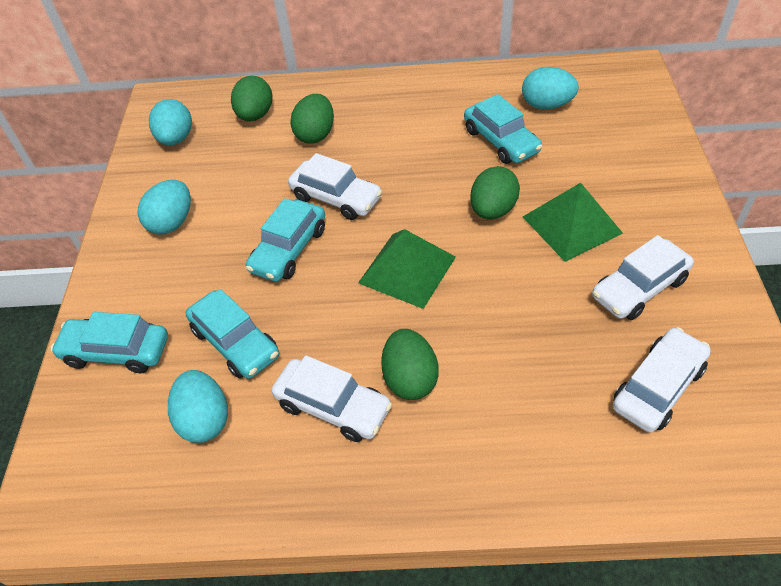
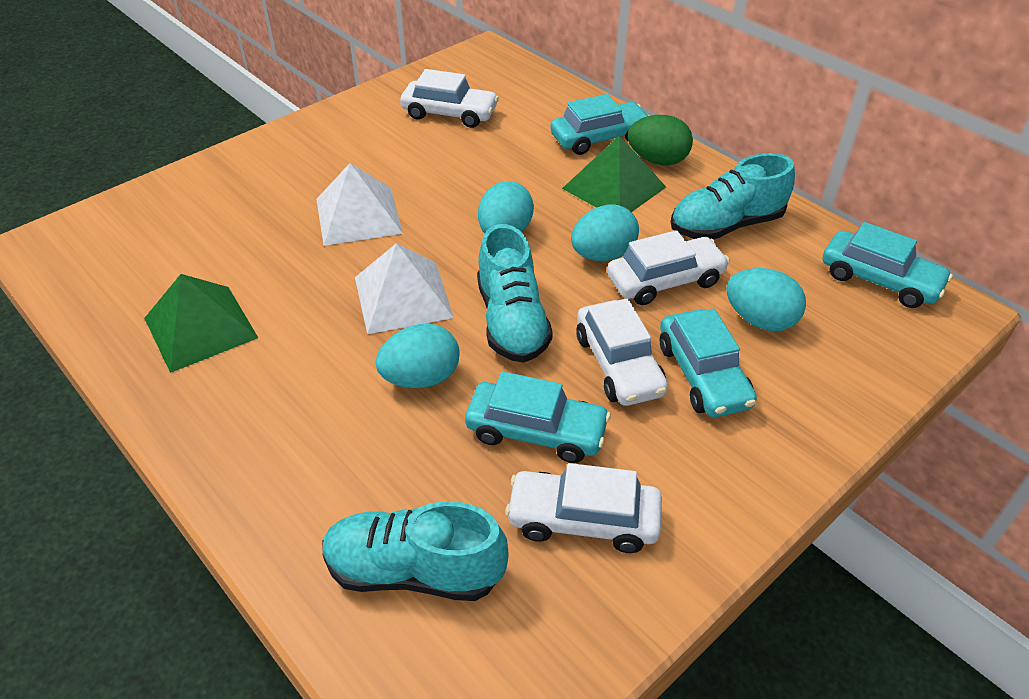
green egg: 4 -> 1
turquoise shoe: 0 -> 3
white pyramid: 0 -> 2

